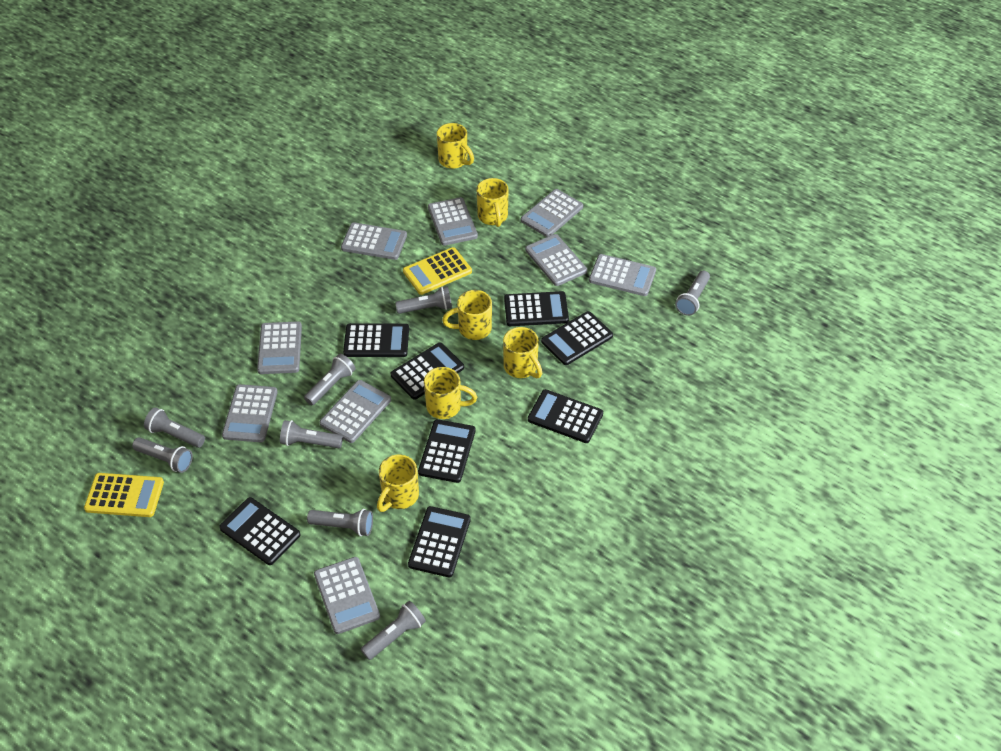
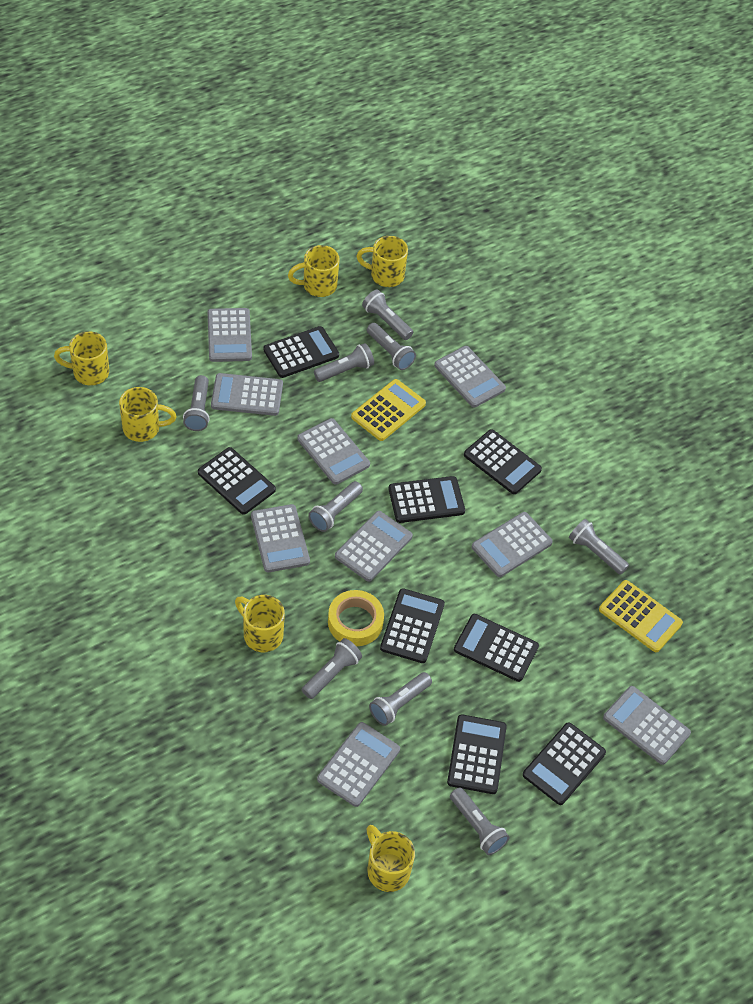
grey flashlight: 8 -> 9
yellow tape: 0 -> 1

